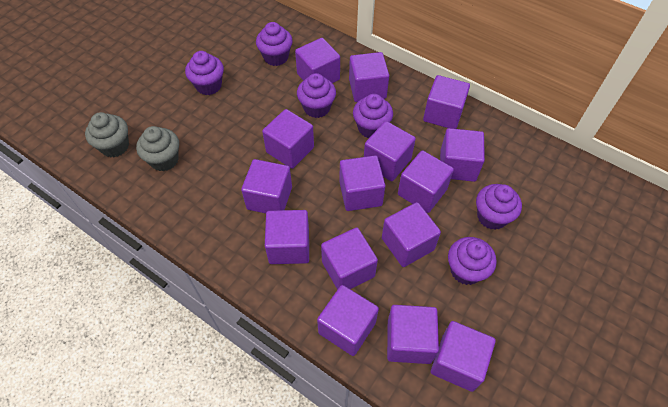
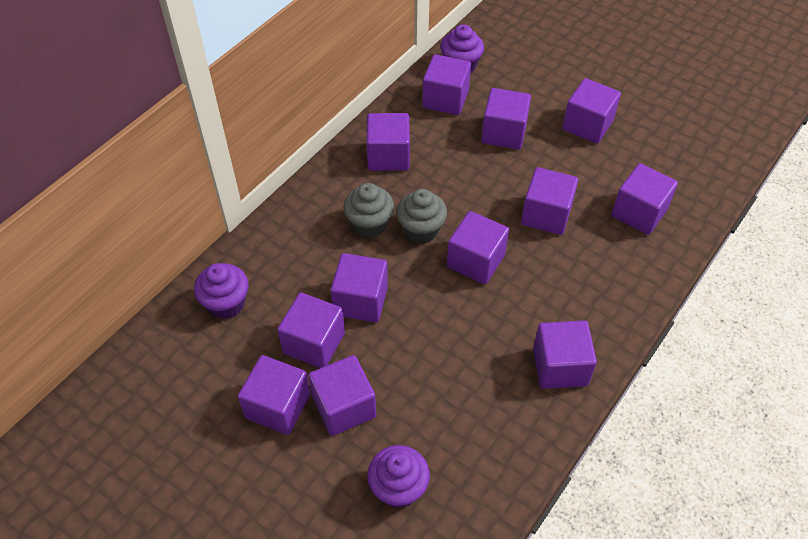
purple cube: 15 -> 12
purple cupcake: 6 -> 3

